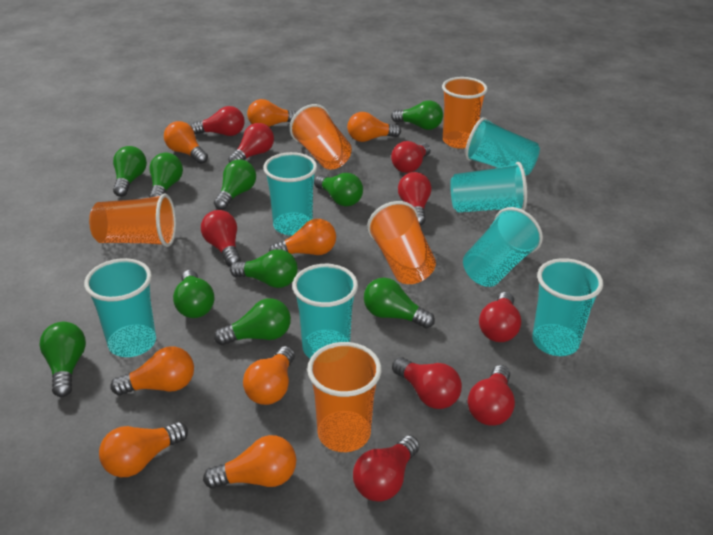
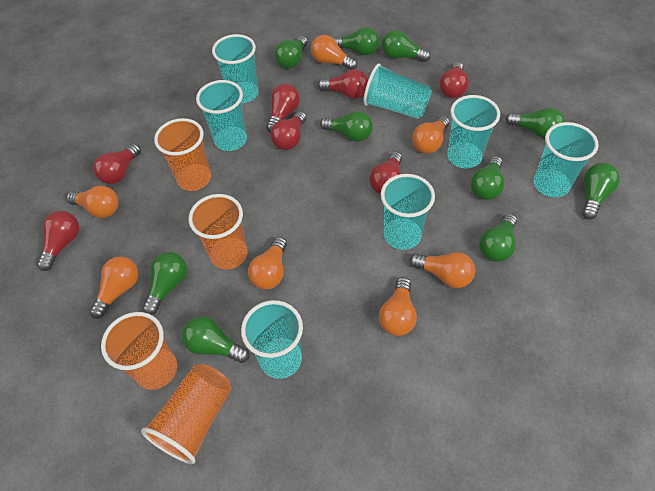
orange cup: 5 -> 4
orange light bulb: 8 -> 7
red light bulb: 9 -> 7

